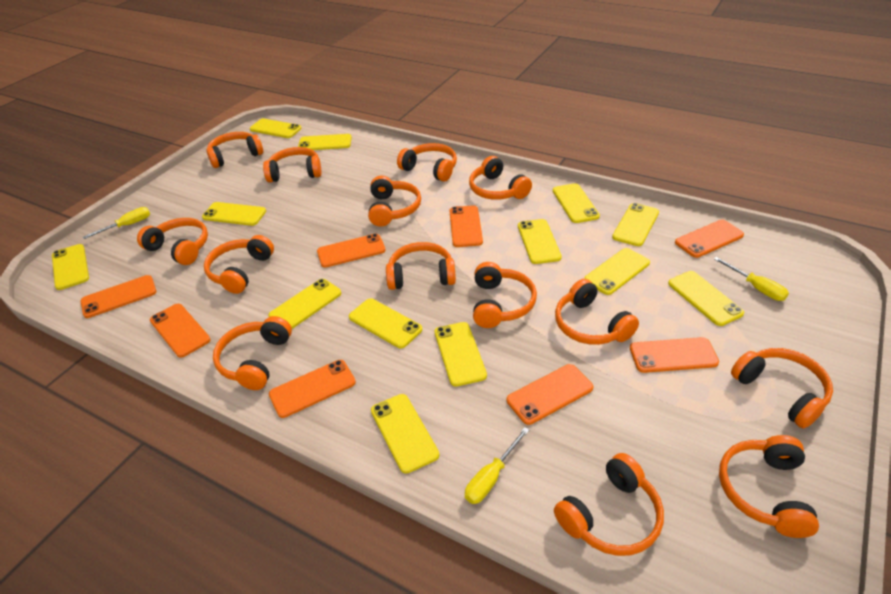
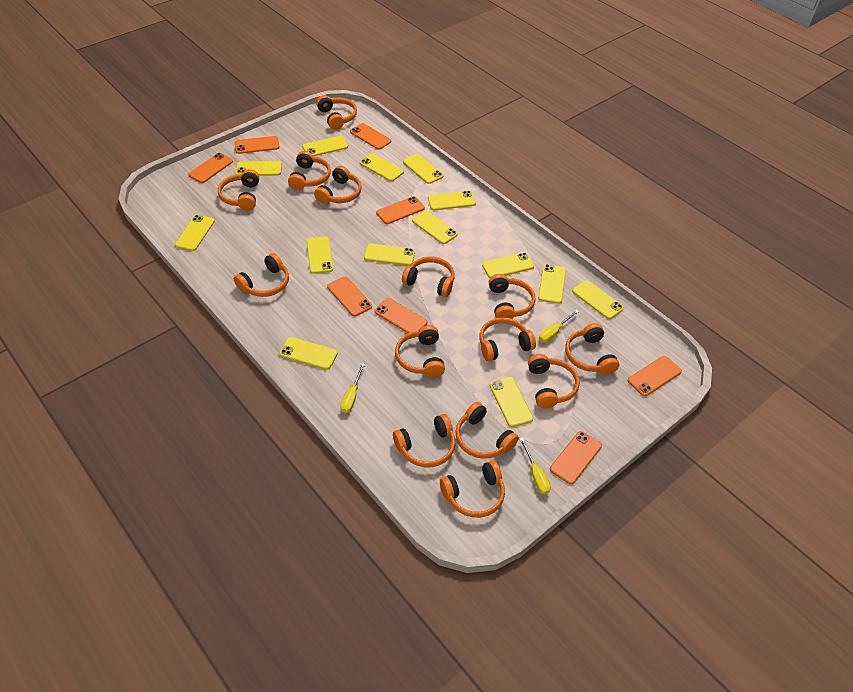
yellow phone: 13 -> 14

